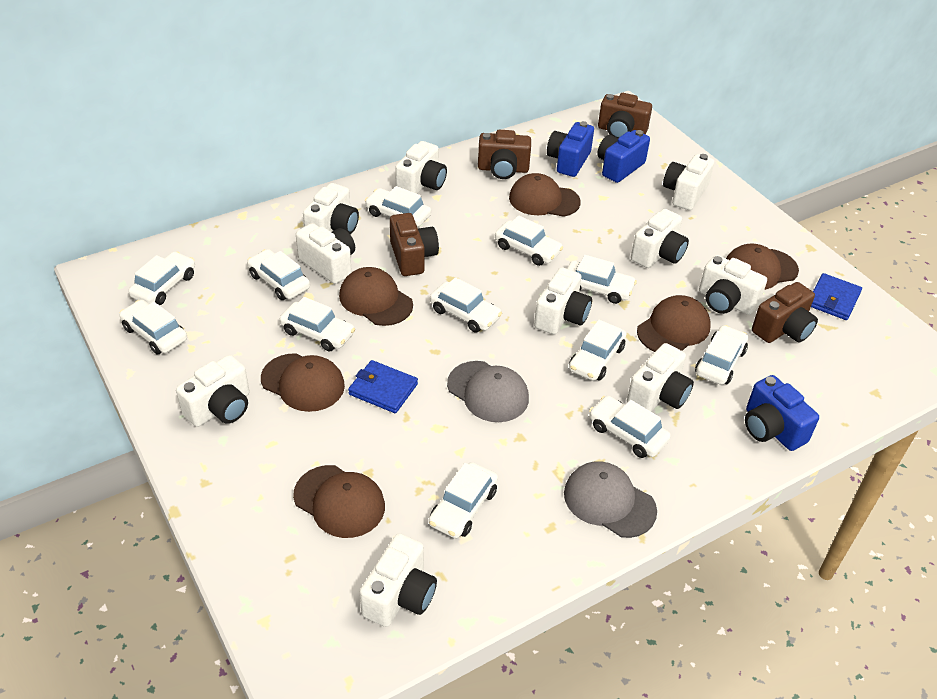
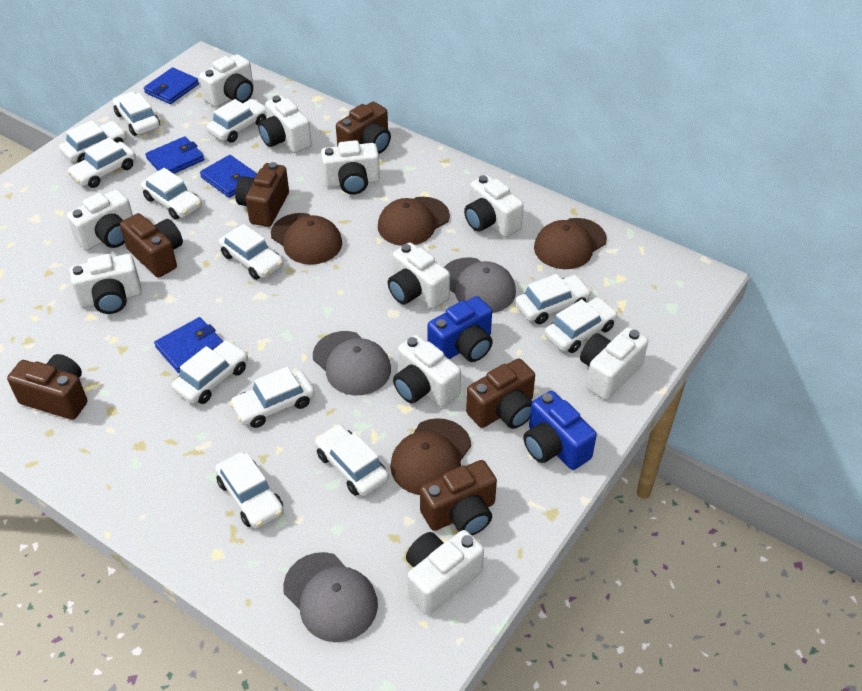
blue camera: 3 -> 2
blue wallet: 2 -> 4
brown camera: 4 -> 6
brown cap: 6 -> 4
grey cap: 2 -> 3

